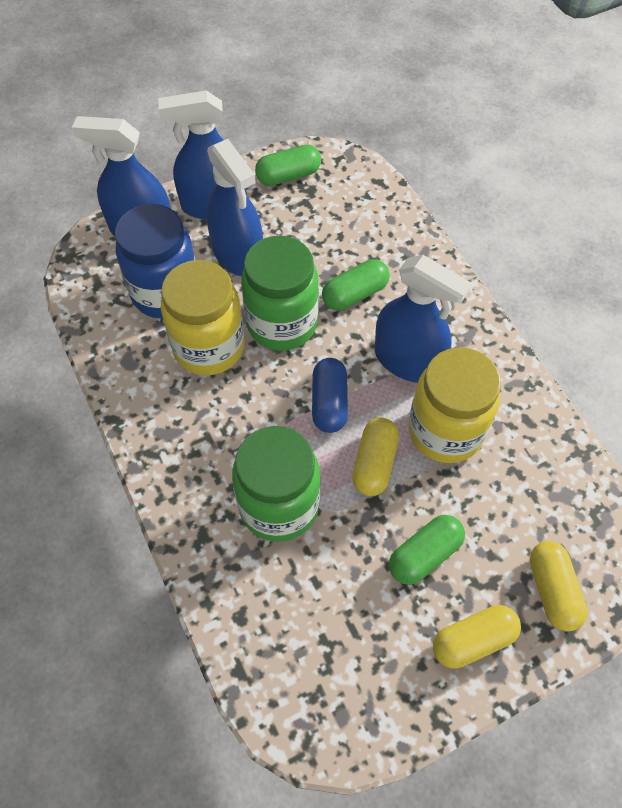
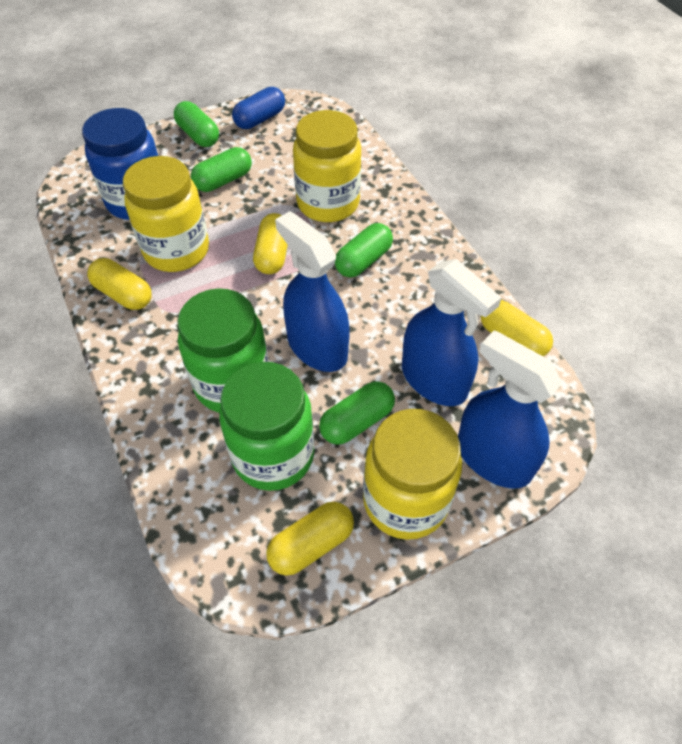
blue spray bottle: 4 -> 3
green capsule: 3 -> 4
yellow capsule: 3 -> 4
yellow jar: 2 -> 3

